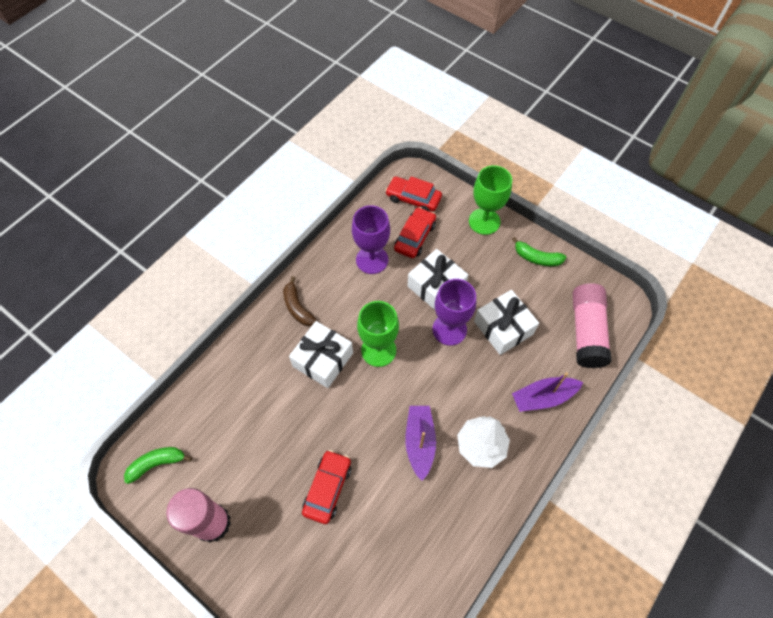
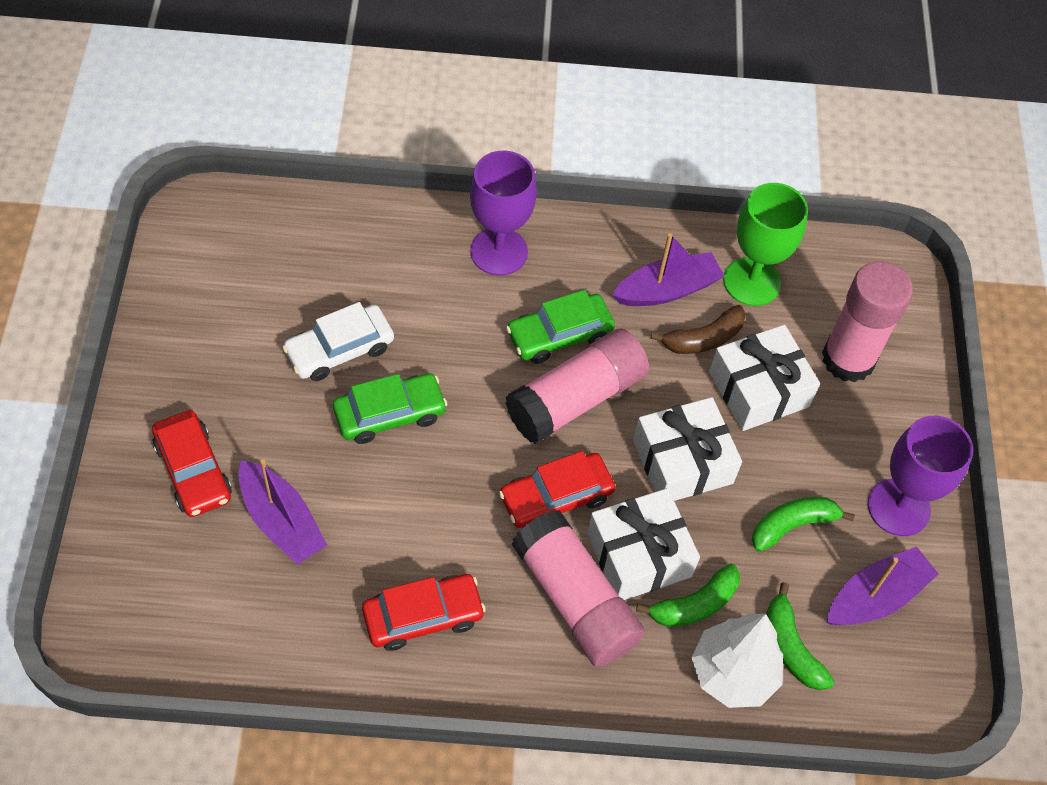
green banana: 2 -> 3
green car: 0 -> 2
green goblet: 2 -> 1
pink glue stick: 2 -> 3
purple boat: 2 -> 3
white car: 0 -> 1

